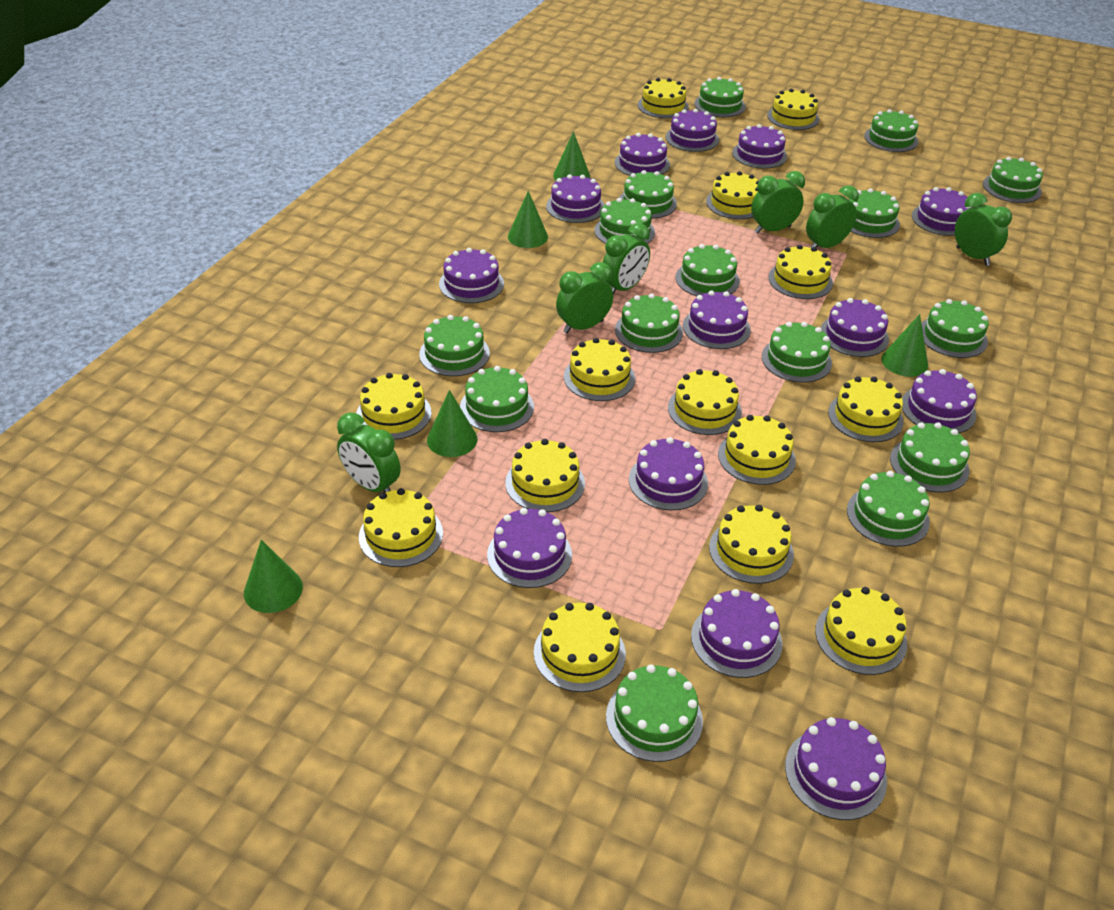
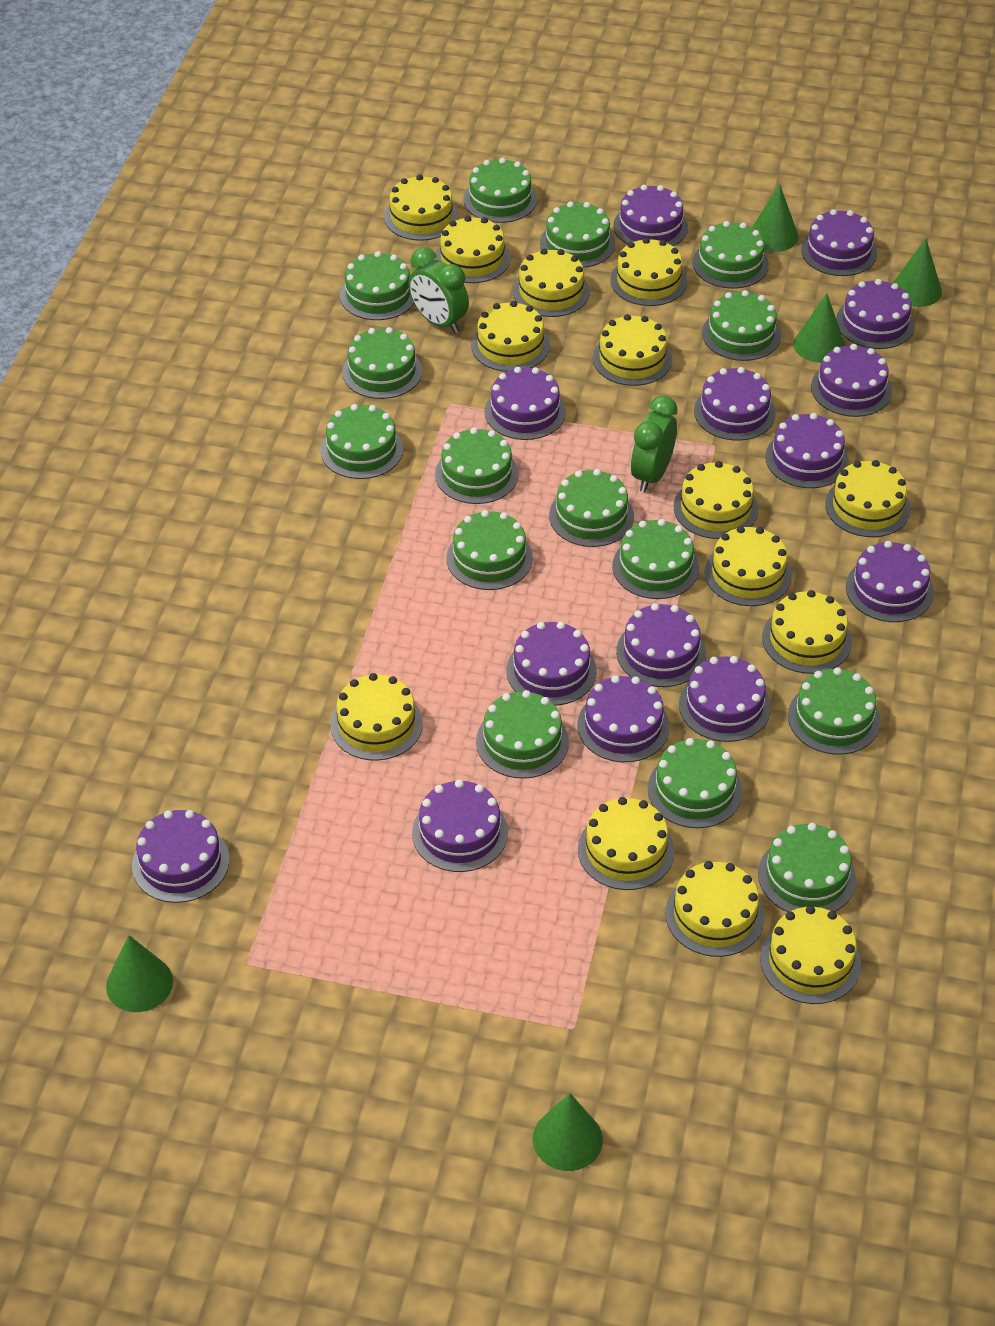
green clock: 6 -> 2
purple cake: 13 -> 14

